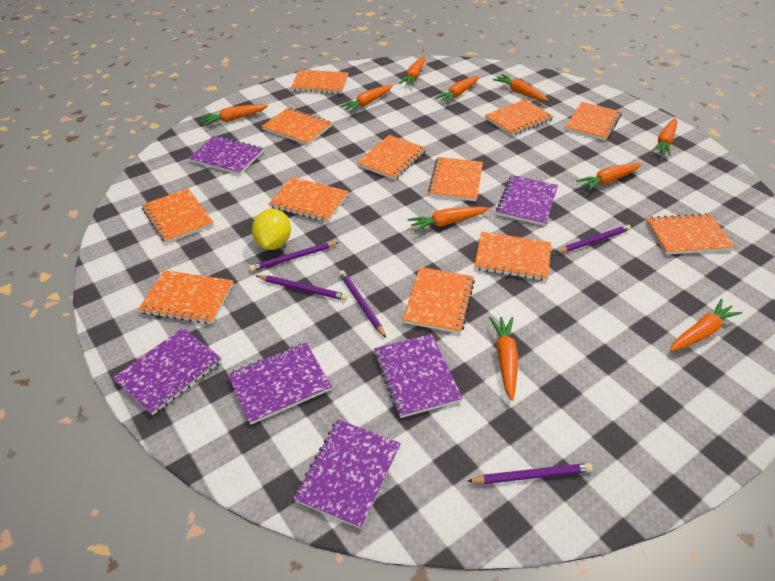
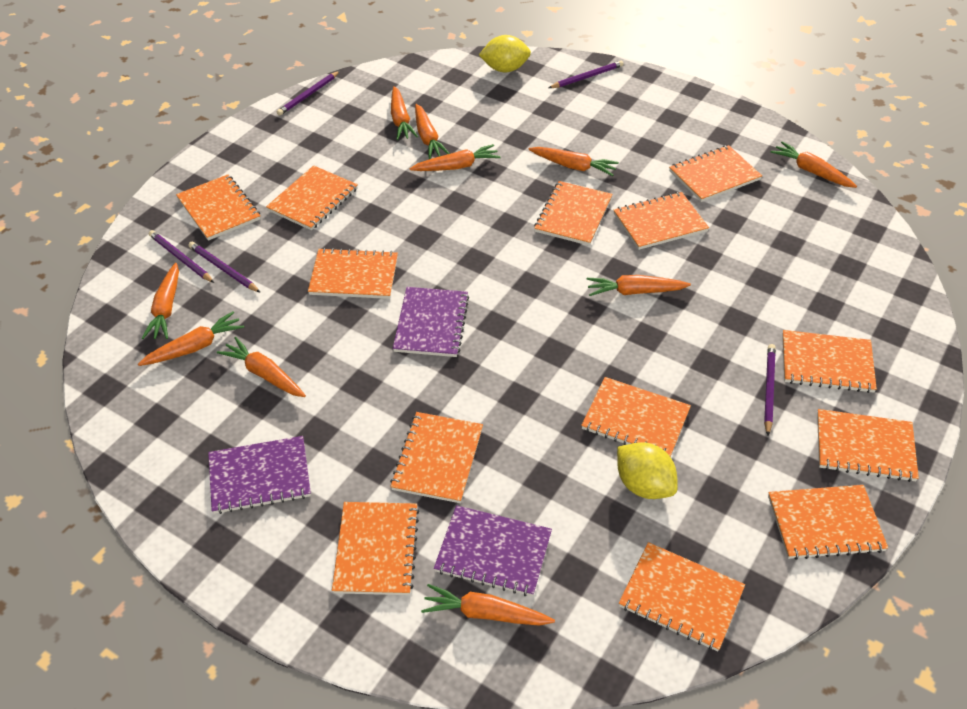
orange notebook: 12 -> 13
purple notebook: 6 -> 3
yellow lemon: 1 -> 2

